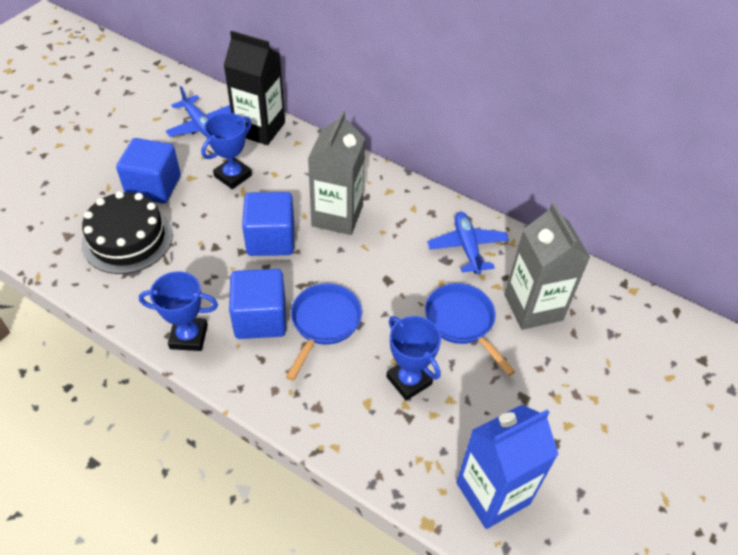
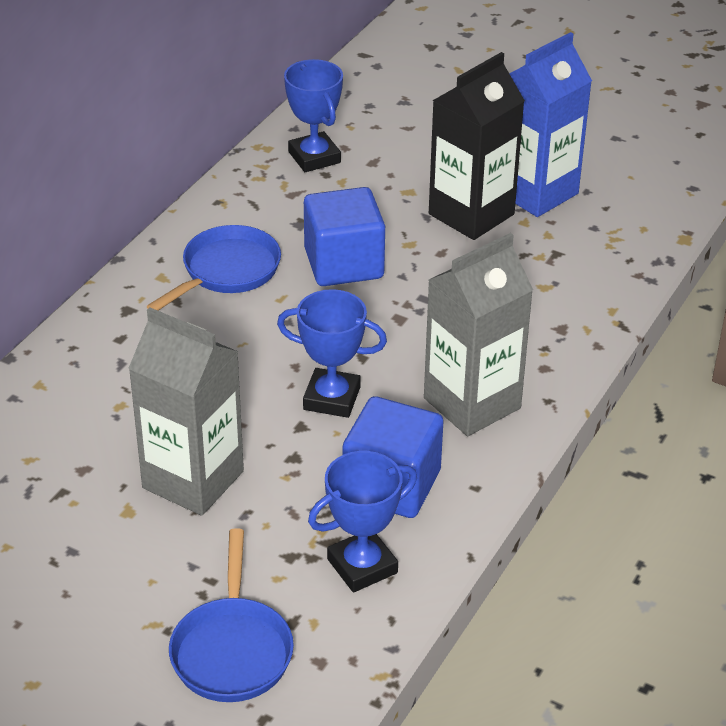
black cake: 1 -> 0
blue cube: 3 -> 2
blue plane: 2 -> 0

